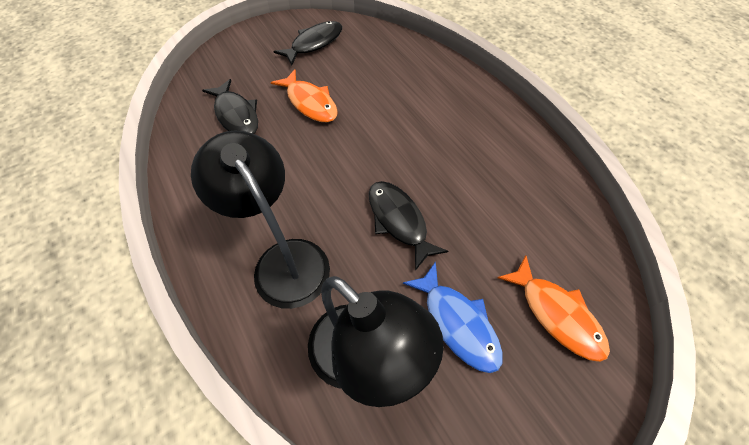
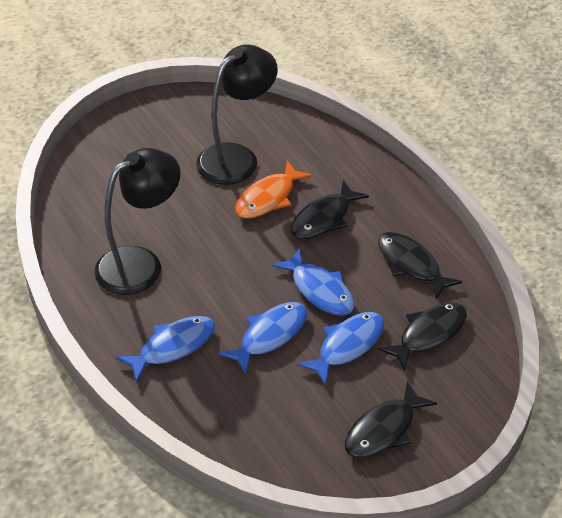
black fish: 3 -> 4
blue fish: 1 -> 4
orange fish: 2 -> 1

